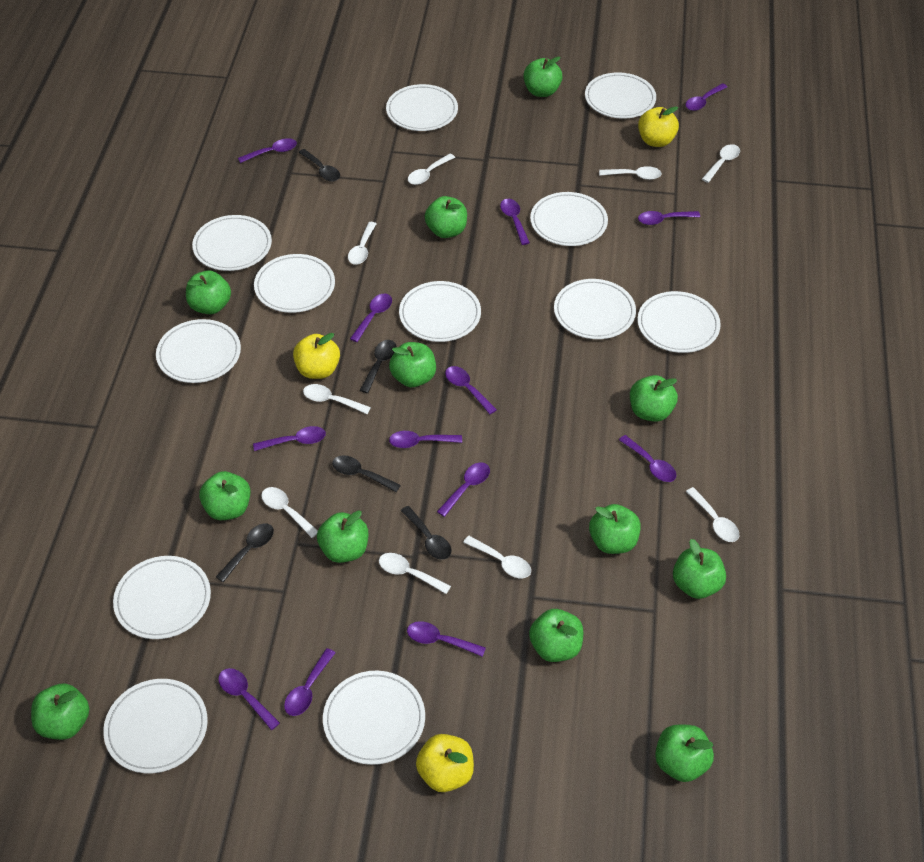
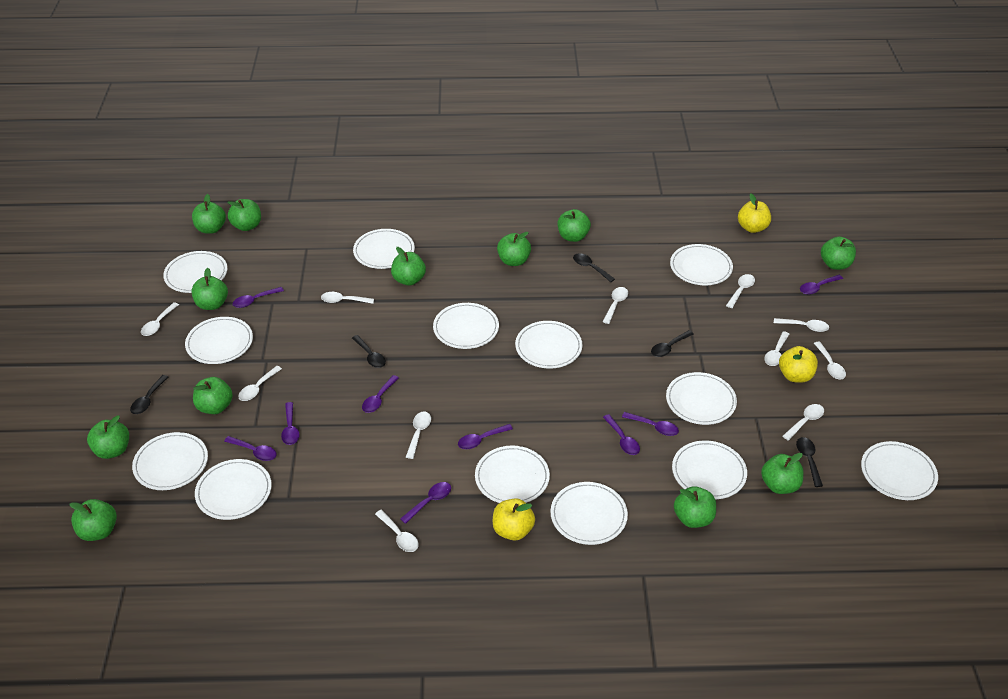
purple spoon: 13 -> 9
white plate: 12 -> 13
white spoon: 9 -> 11

